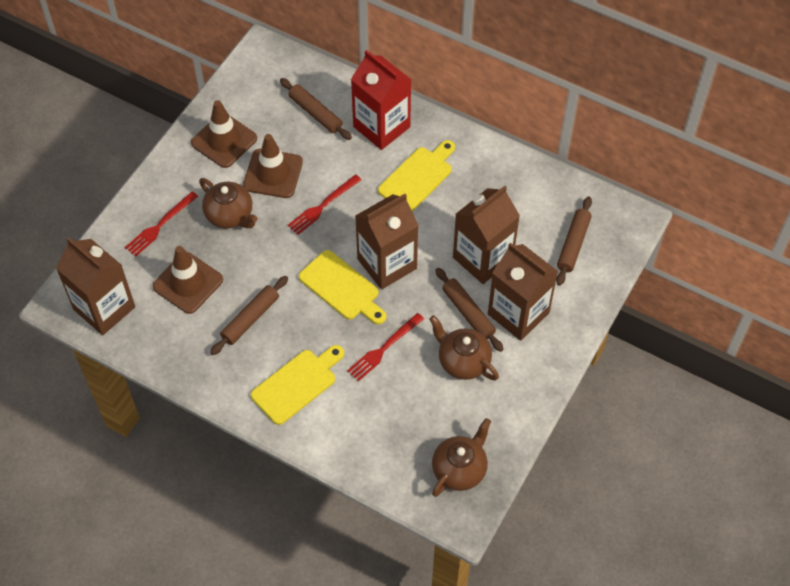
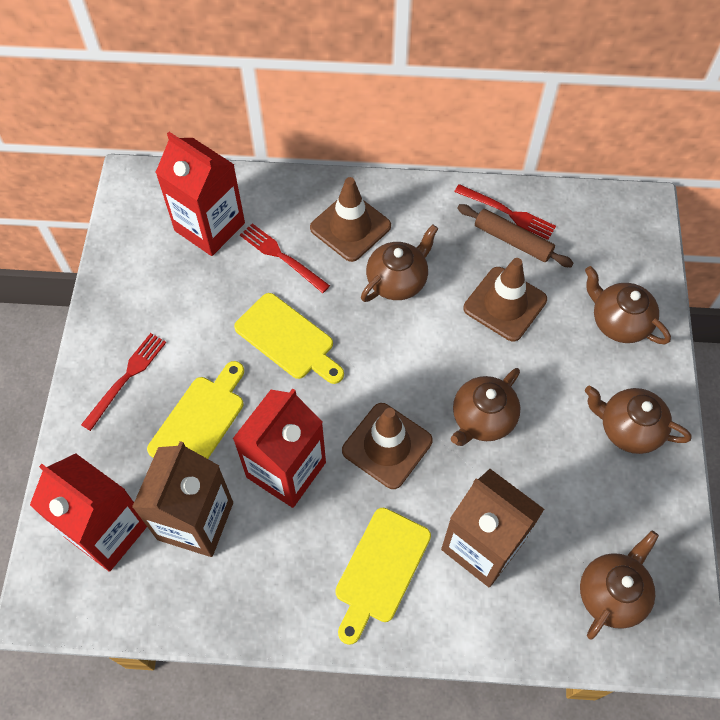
brown carton: 4 -> 2
brown rolling pin: 4 -> 1
brown teapot: 3 -> 5
red carton: 1 -> 3

